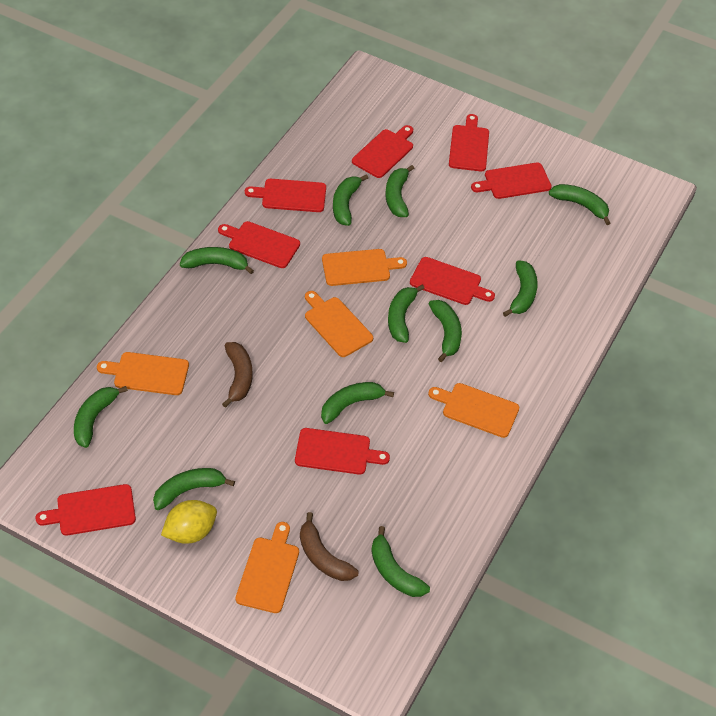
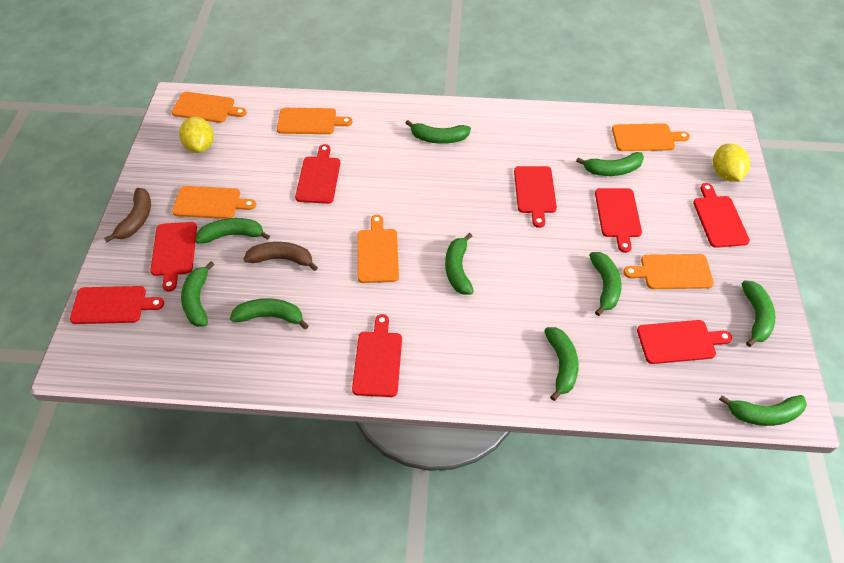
green banana: 11 -> 10
orange cutting board: 5 -> 6
yellow lemon: 1 -> 2

